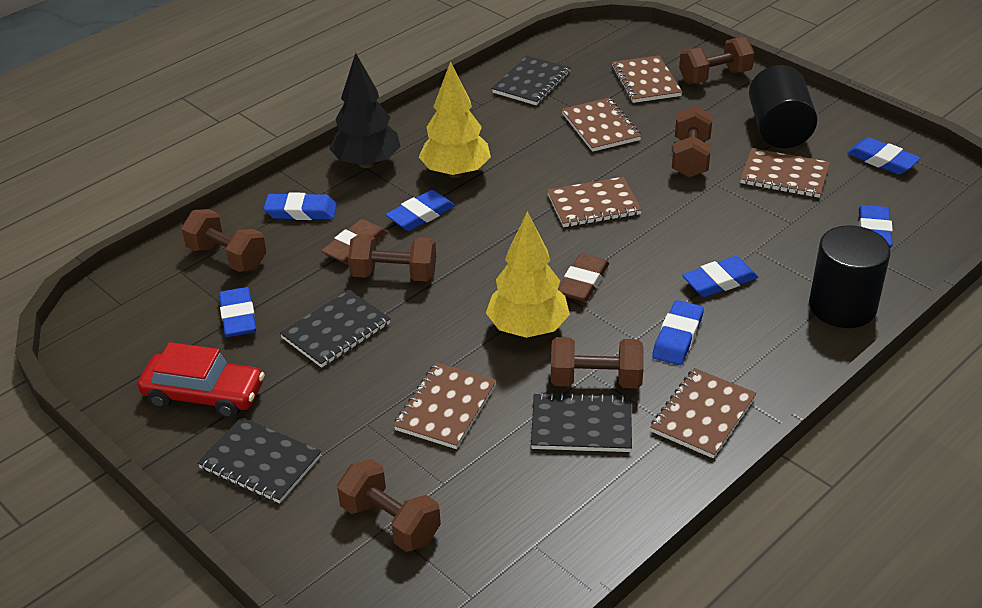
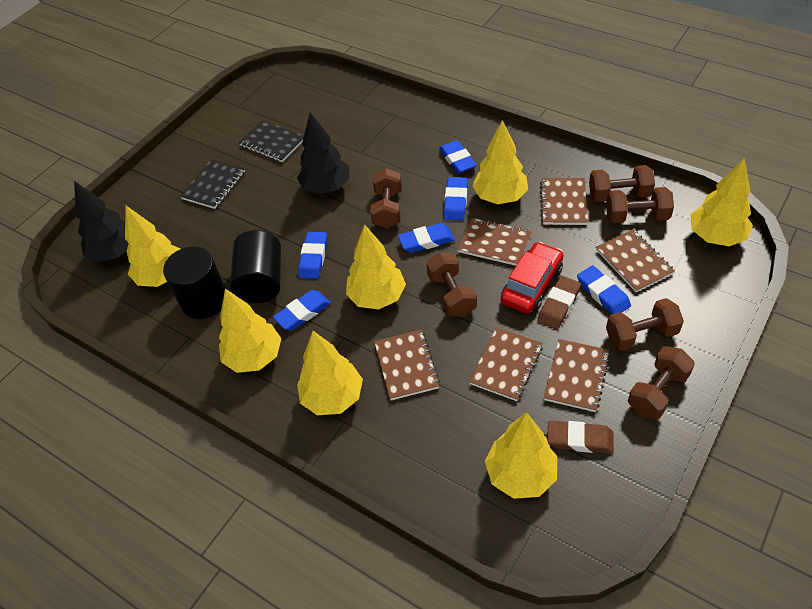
black notebook: 4 -> 2
black tree: 1 -> 2
blue eraser: 7 -> 6
yellow tree: 2 -> 7

